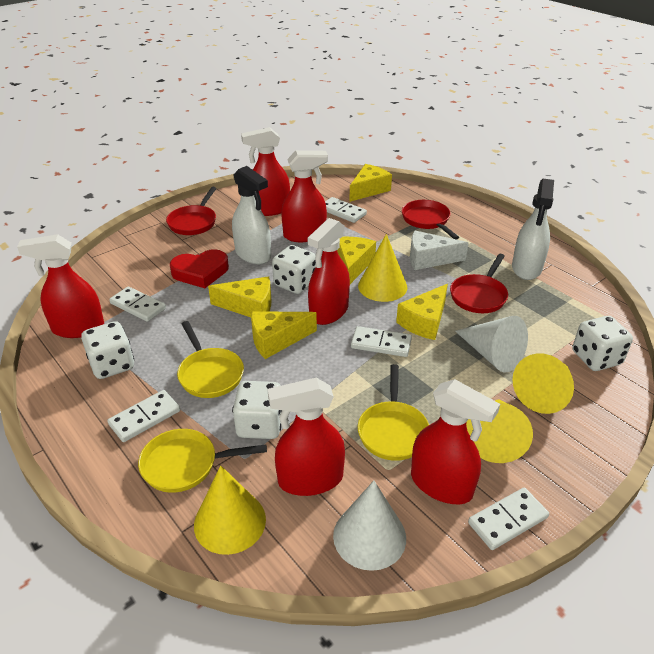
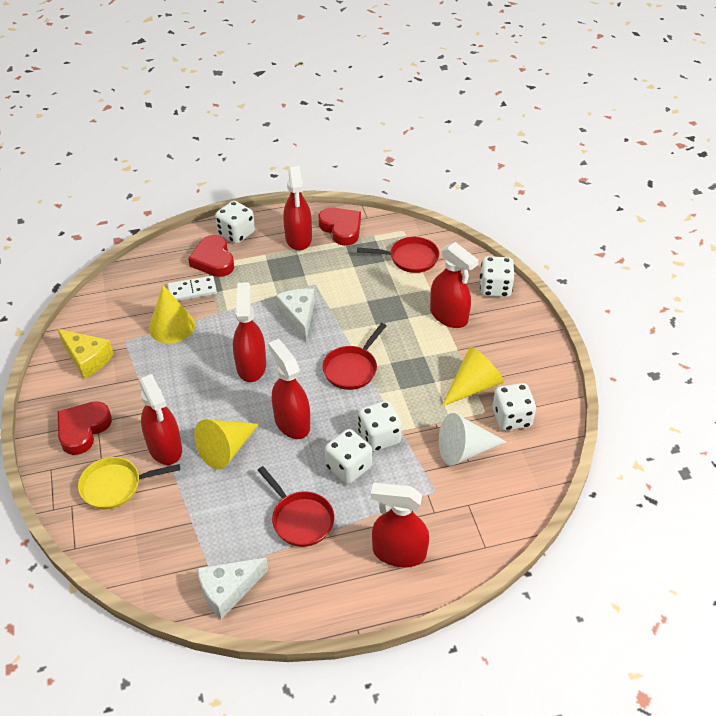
red heart: 1 -> 3
white cheese: 1 -> 2
white cone: 2 -> 1
white dice: 4 -> 5
white domino: 5 -> 1
white spray bottle: 2 -> 0
yellow cheese: 5 -> 1
yellow cone: 4 -> 3
yellow pan: 3 -> 1

